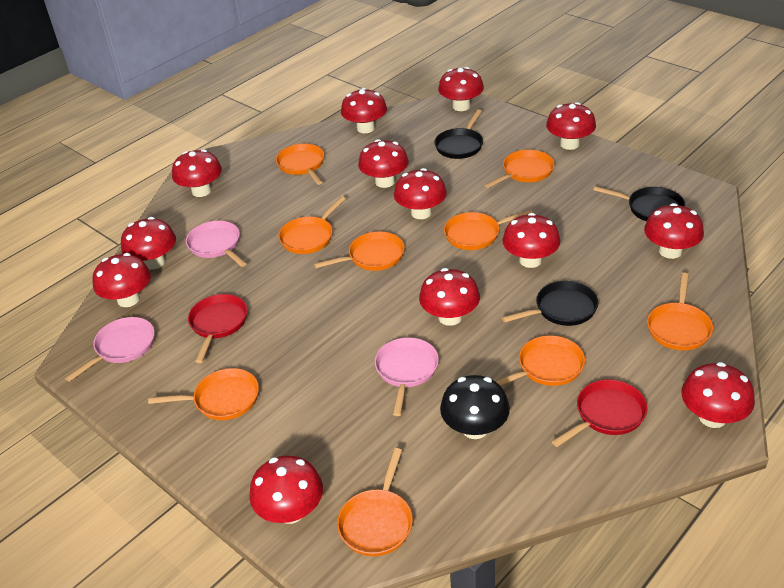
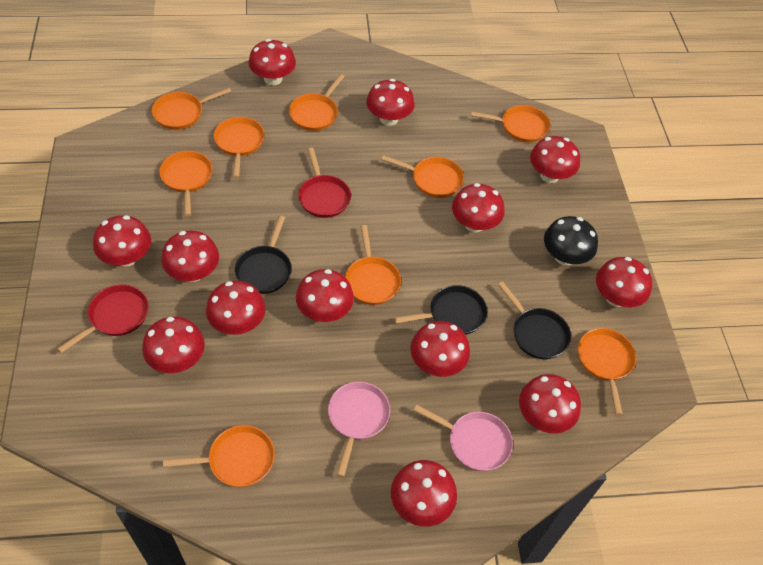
pink pan: 3 -> 2

